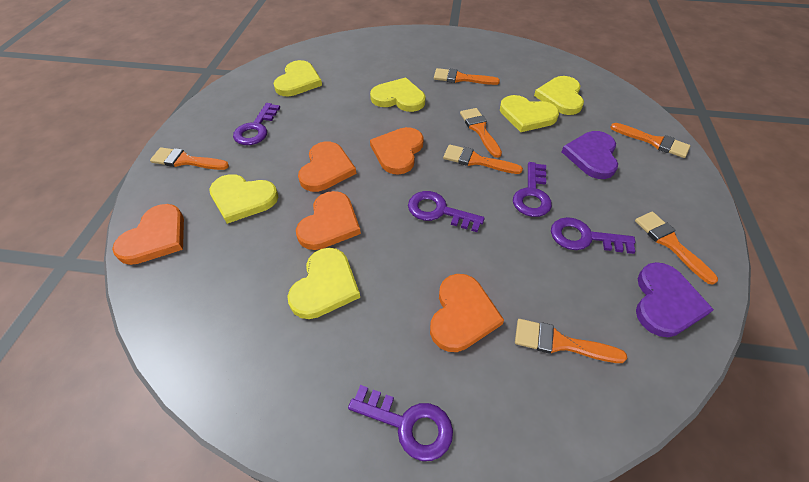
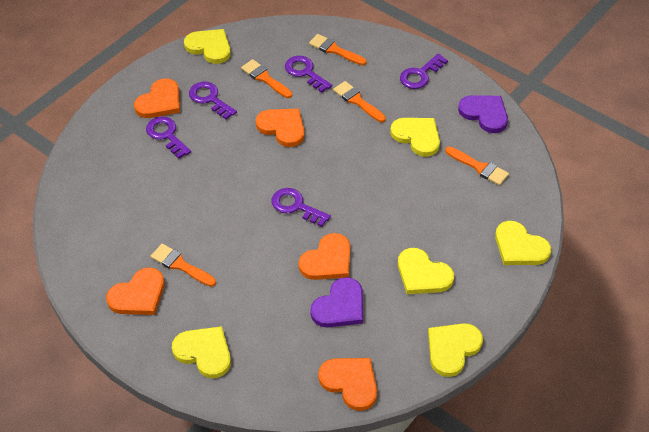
orange brush: 7 -> 5

